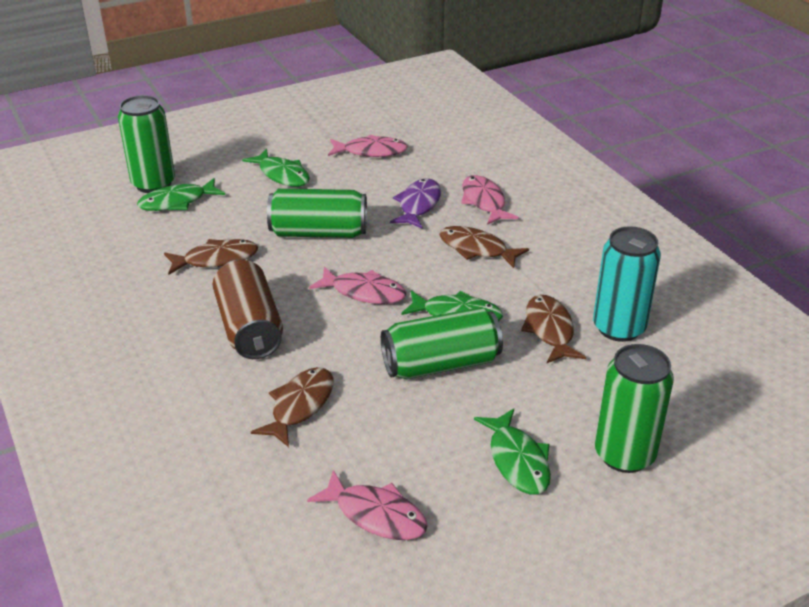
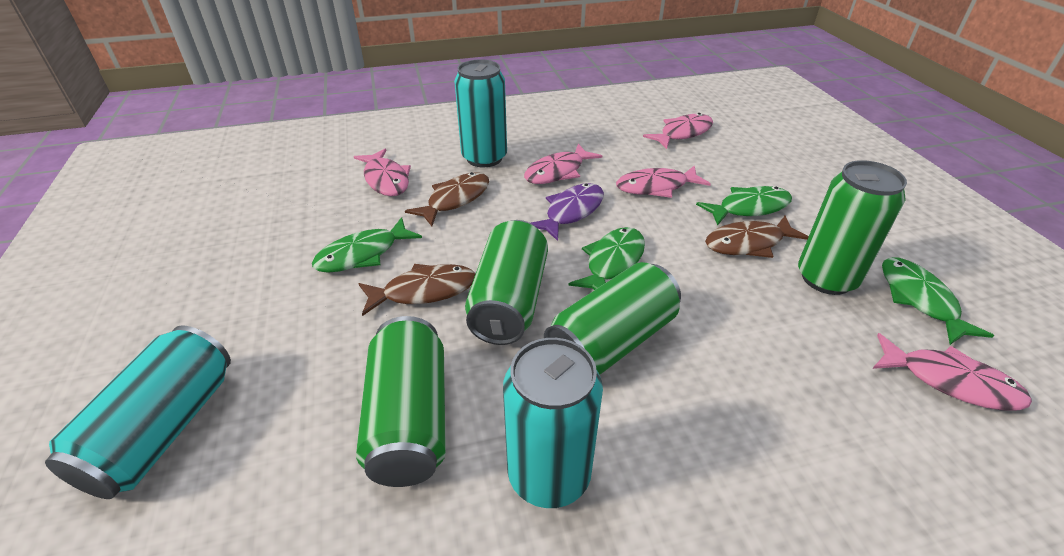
brown can: 1 -> 0
brown fish: 4 -> 3
pink fish: 4 -> 5
turquoise can: 1 -> 3

